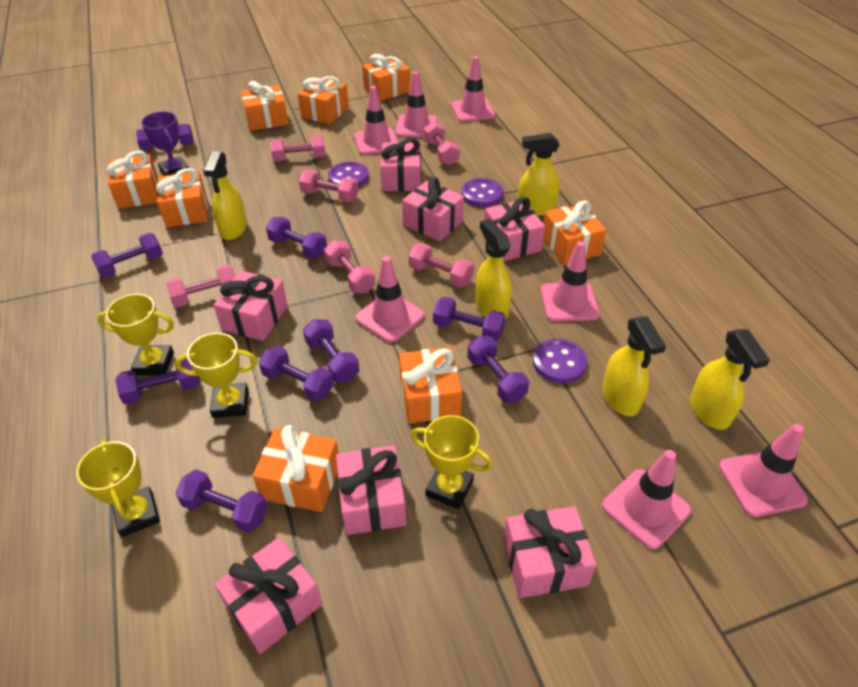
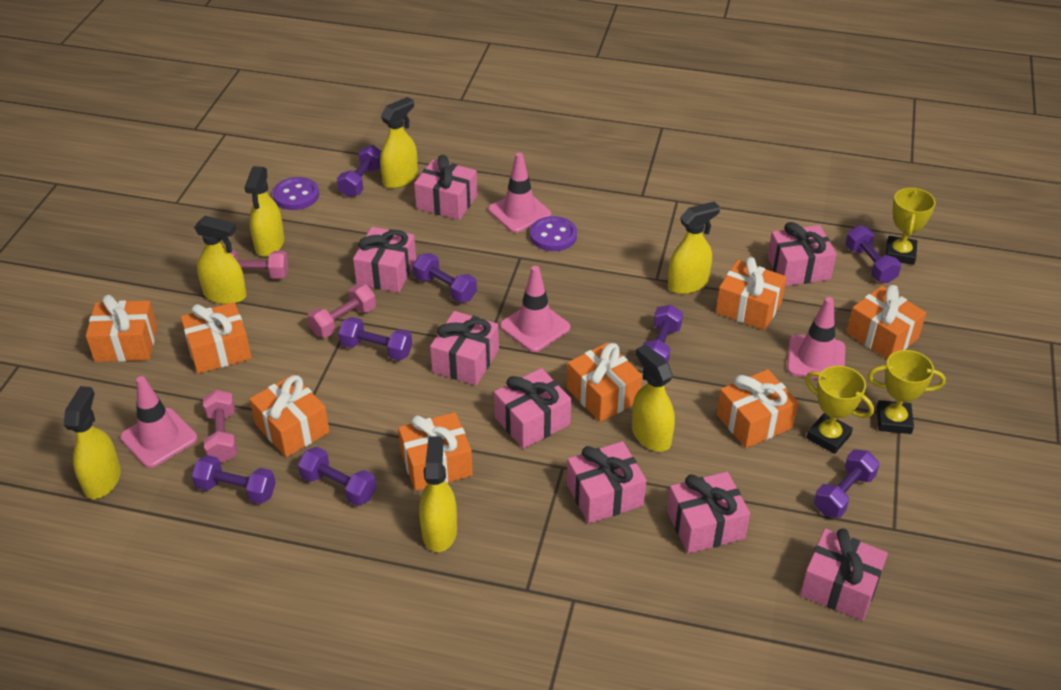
pink dumbbell: 6 -> 3
pink gift: 7 -> 8
pink traffic cone: 7 -> 4
purple button: 3 -> 2
purple dumbbell: 9 -> 8
purple trophy: 1 -> 0
yellow spray bottle: 5 -> 7
yellow trophy: 4 -> 3

